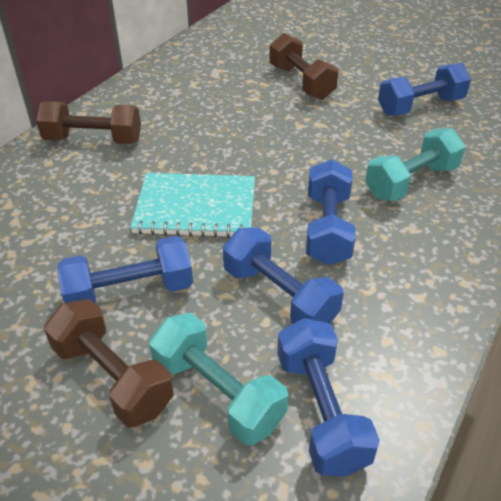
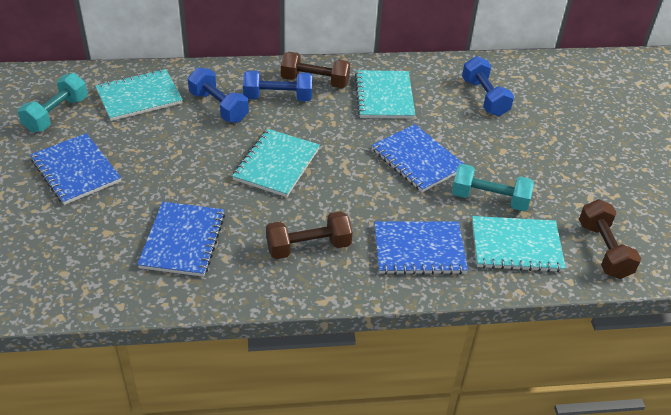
blue dumbbell: 5 -> 3
blue notebook: 0 -> 4
turquoise notebook: 1 -> 4

